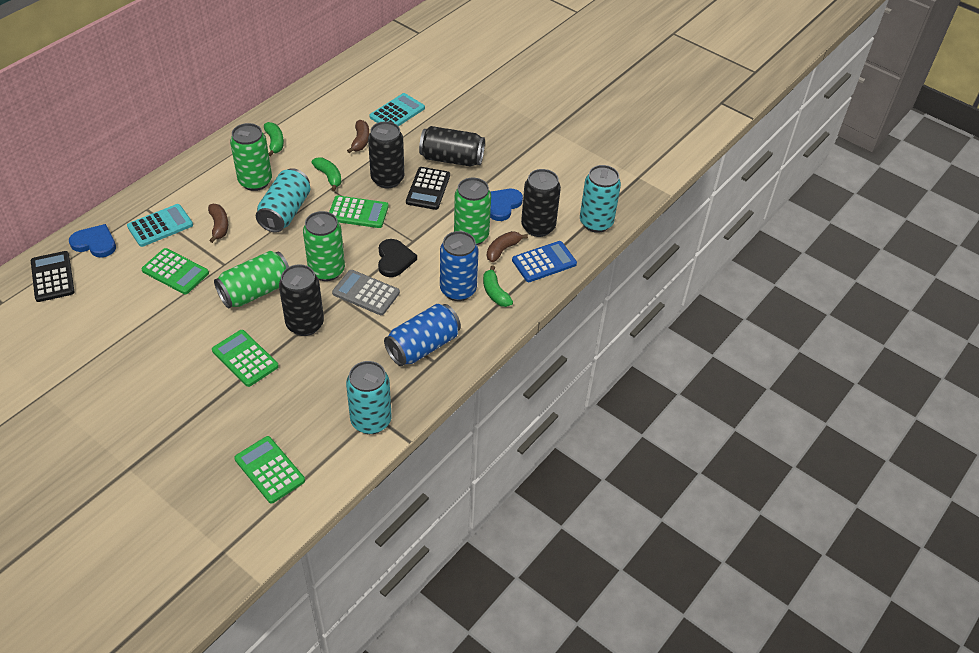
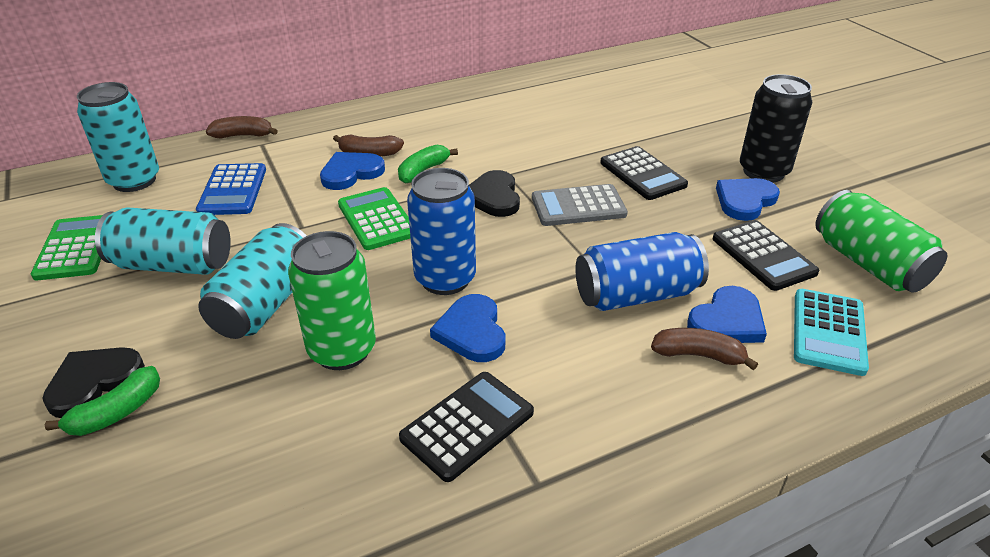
black calculator: 2 -> 3
black can: 4 -> 1
black heart: 1 -> 2
blue heart: 2 -> 4
green banana: 3 -> 2
green calculator: 4 -> 2
green can: 4 -> 2
turquoise calculator: 2 -> 1

